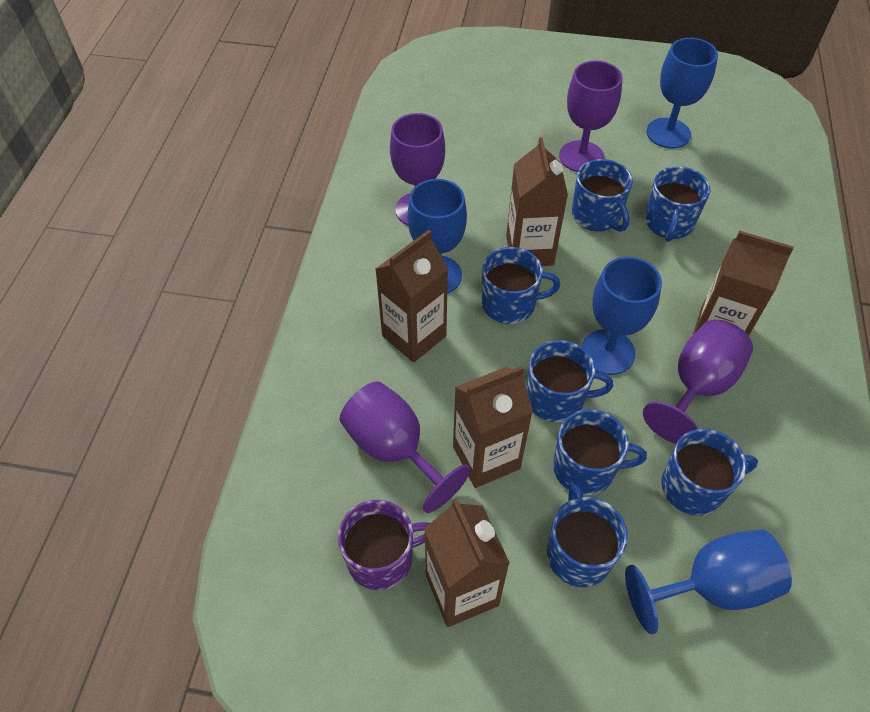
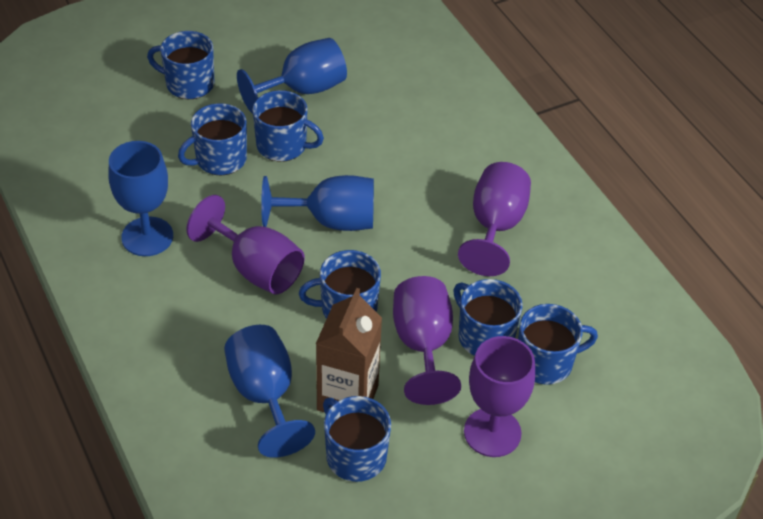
brown carton: 5 -> 1
purple mug: 1 -> 0

